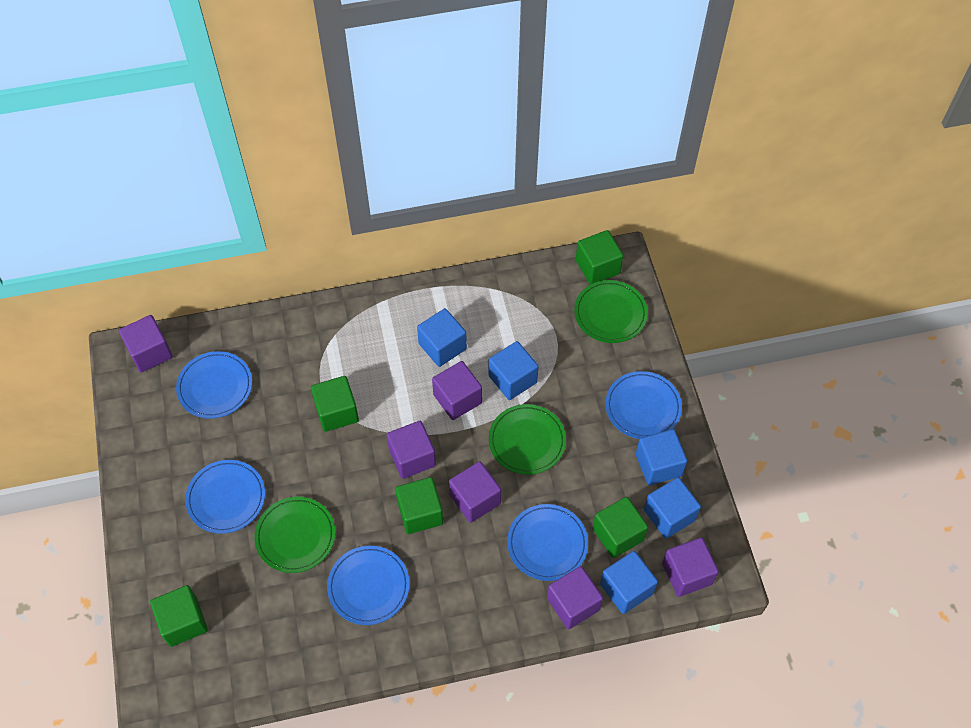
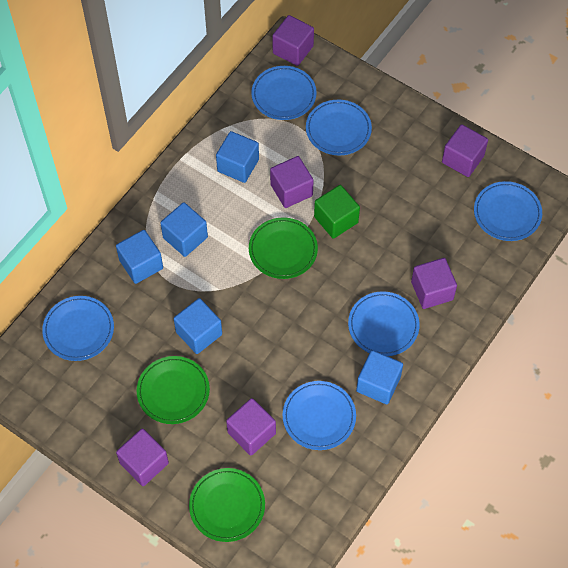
blue plate: 5 -> 6
green cube: 5 -> 1

